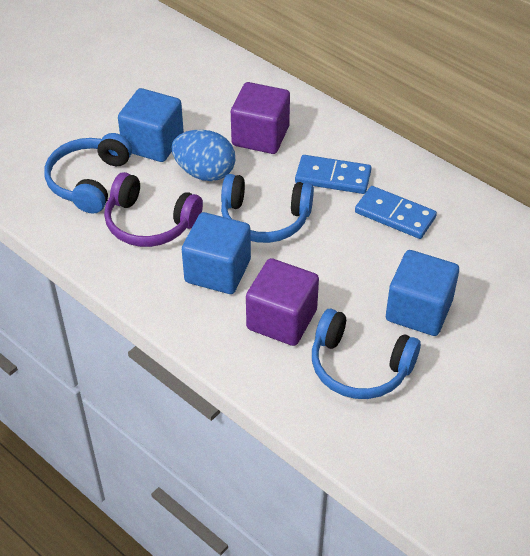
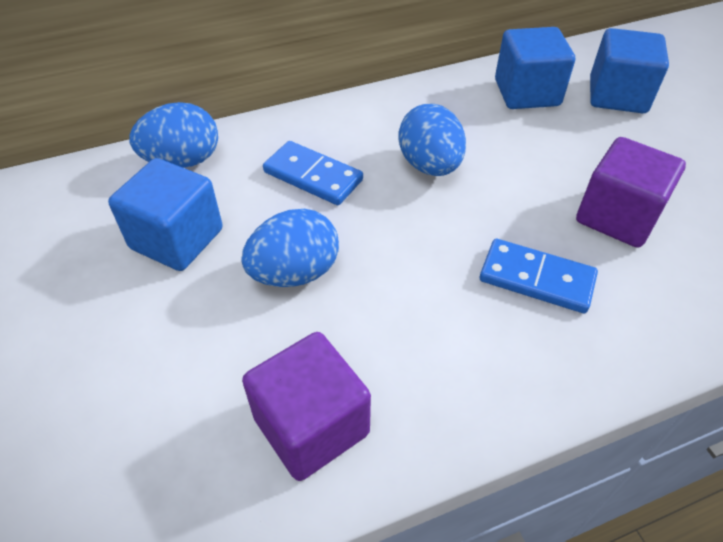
blue egg: 1 -> 3
blue headphones: 3 -> 0
purple headphones: 1 -> 0

